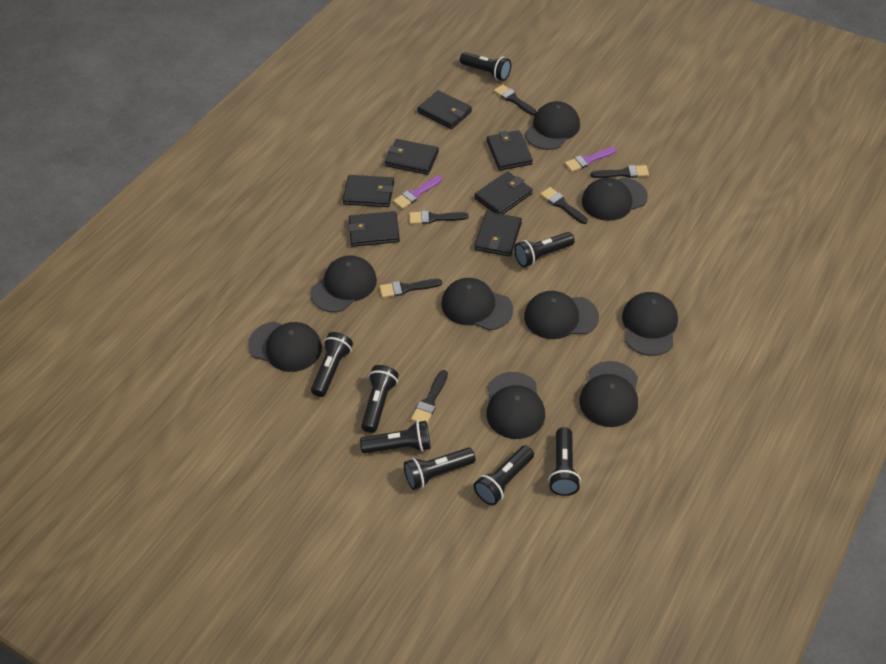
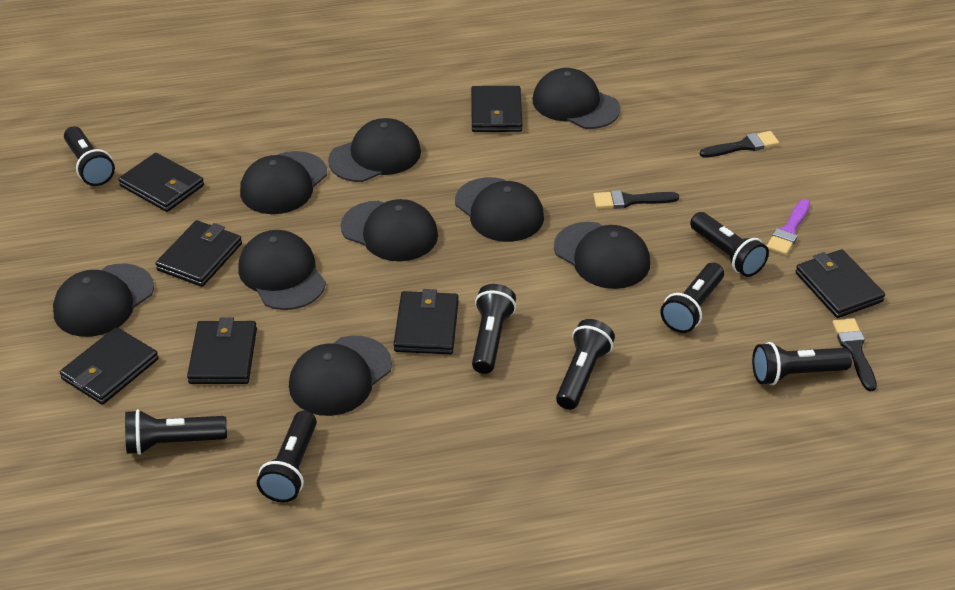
black brush: 6 -> 3
purple brush: 2 -> 1

